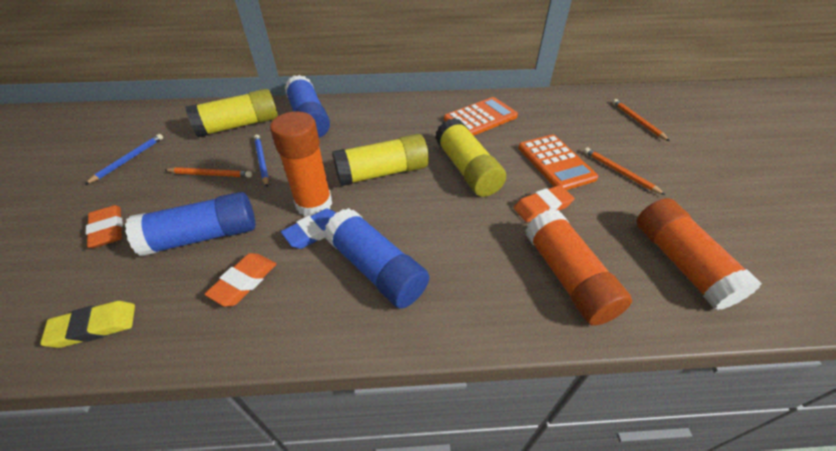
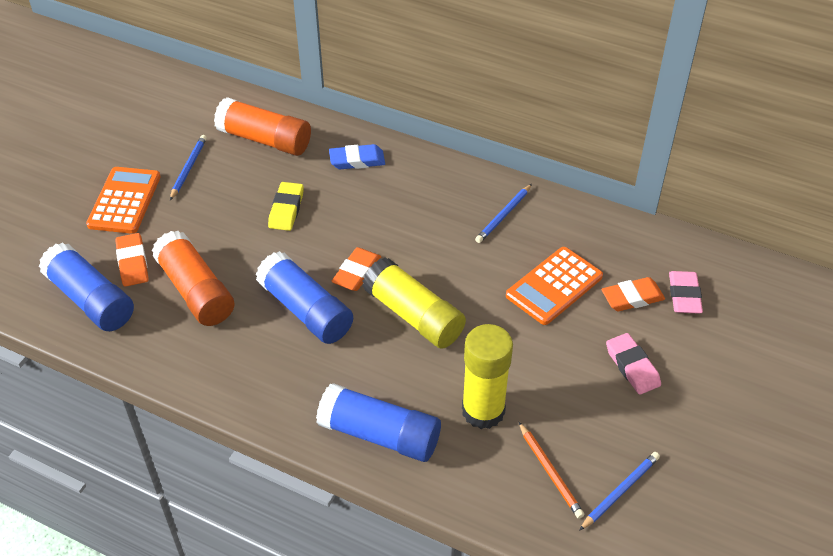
blue pencil: 2 -> 3
orange glue stick: 3 -> 2
orange pencil: 3 -> 1
pink eraser: 0 -> 2
yellow glue stick: 3 -> 2

